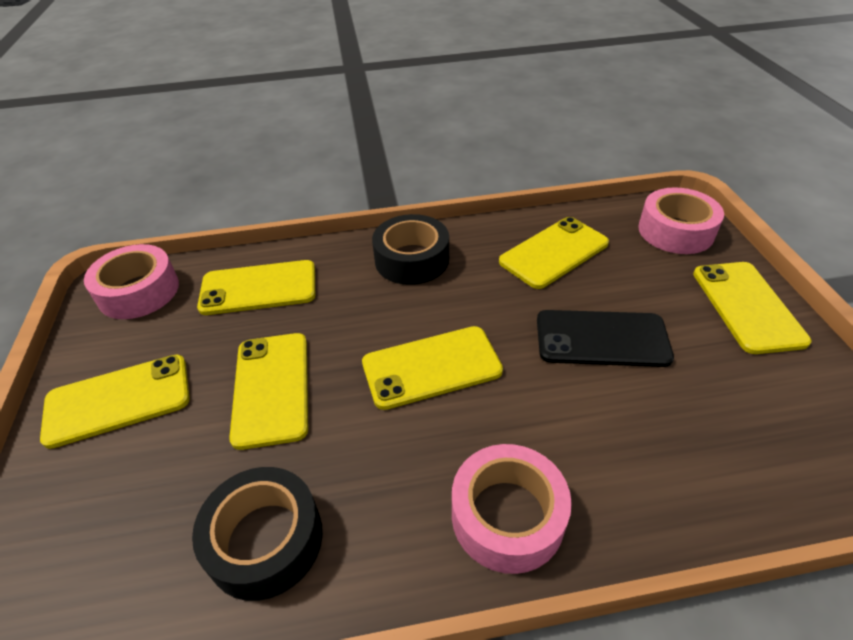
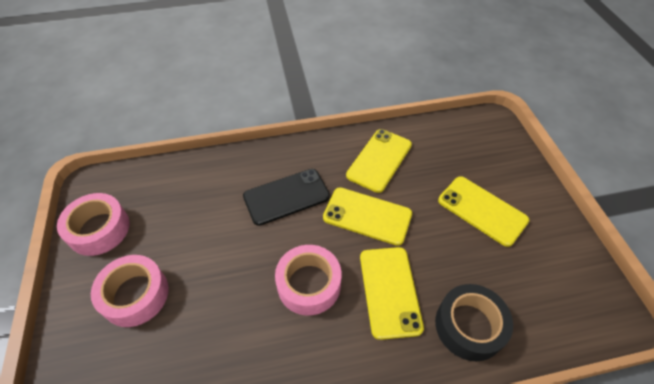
black tape: 2 -> 1
yellow phone: 6 -> 4

